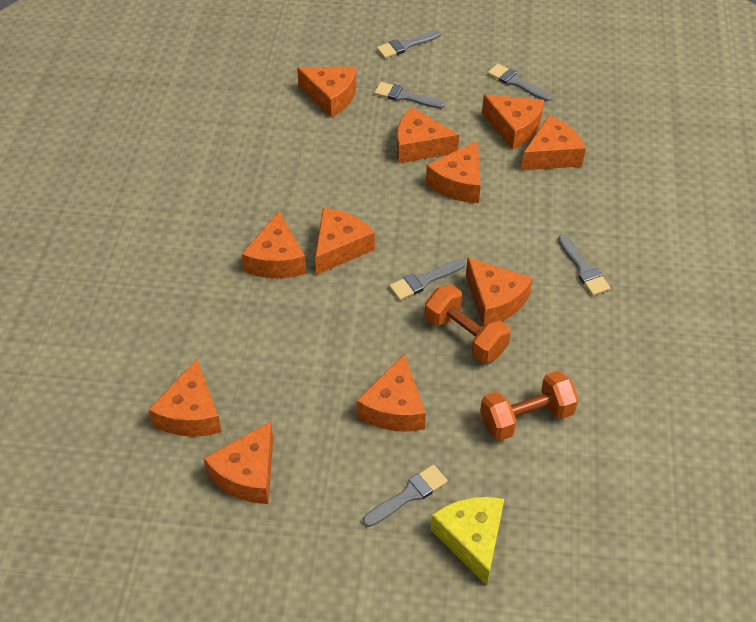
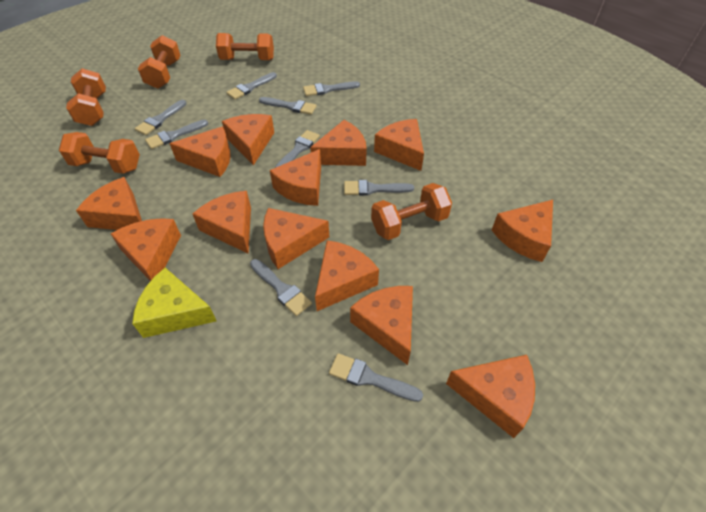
grey brush: 6 -> 9
orange cheese: 11 -> 13
orange dumbbell: 2 -> 5

